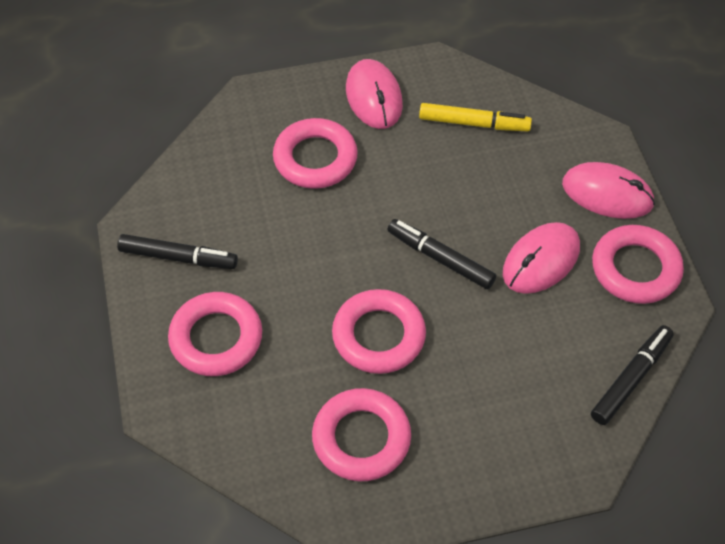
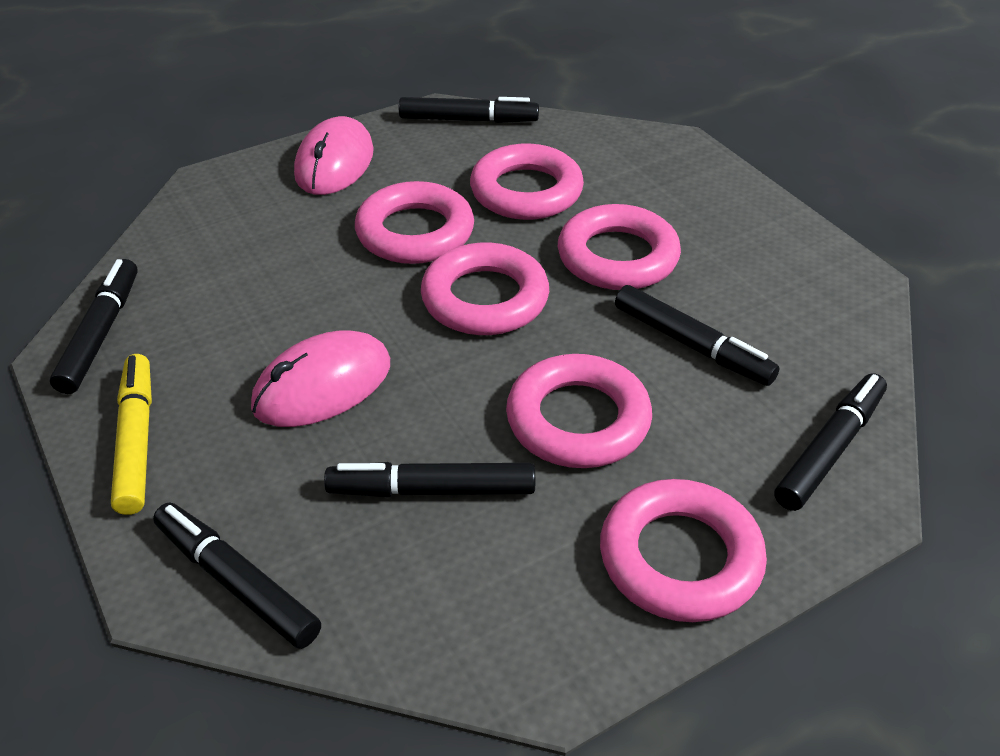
black marker: 3 -> 6
pink mouse: 3 -> 2
pink ring: 5 -> 6

